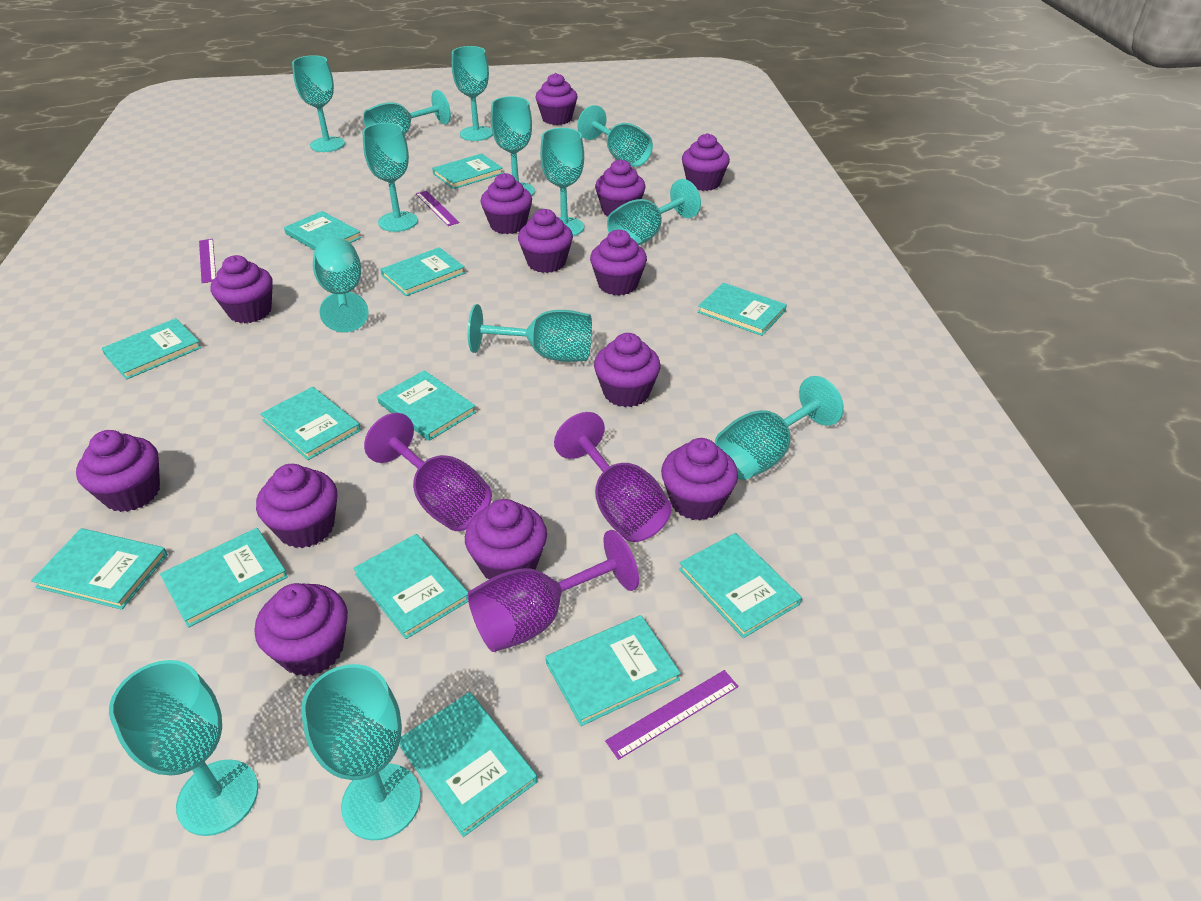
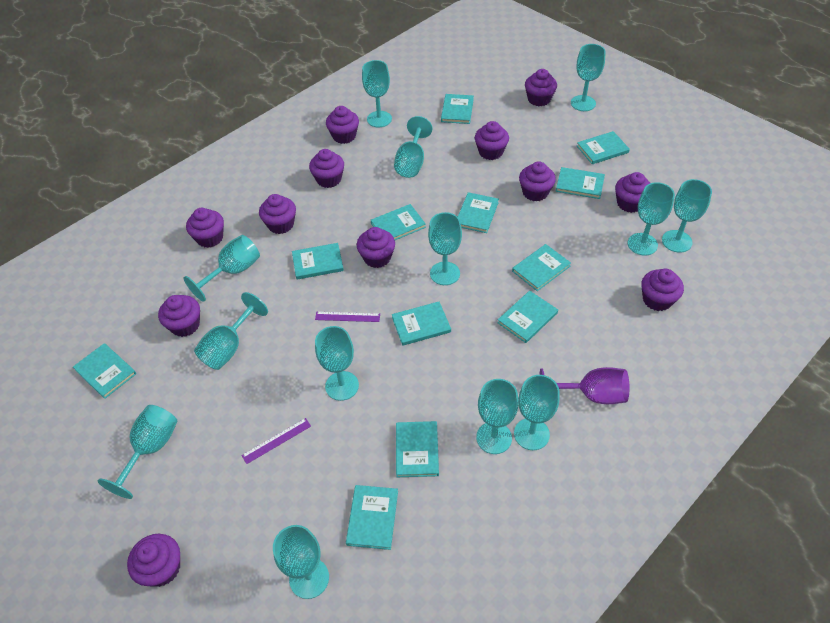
purple cupcake: 13 -> 12
purple goblet: 3 -> 1
purple ruler: 3 -> 2
turquoise book: 13 -> 12

